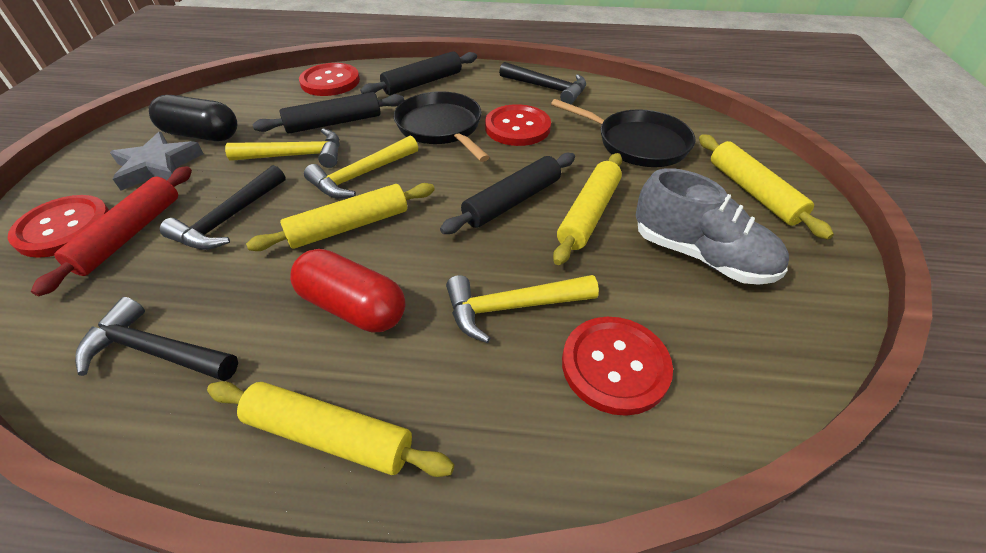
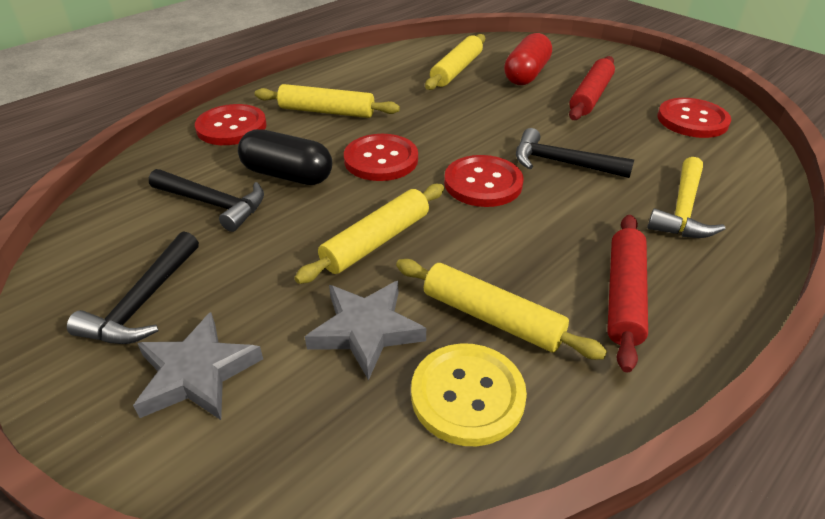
black pan: 2 -> 0
black rolling pin: 3 -> 0
grey shoe: 1 -> 0
grey star: 1 -> 2
red rolling pin: 1 -> 2
yellow button: 0 -> 1
yellow hammer: 3 -> 1

